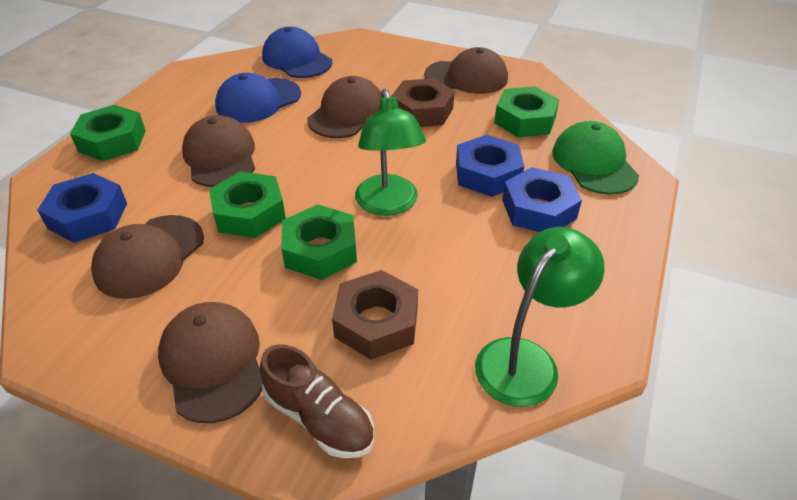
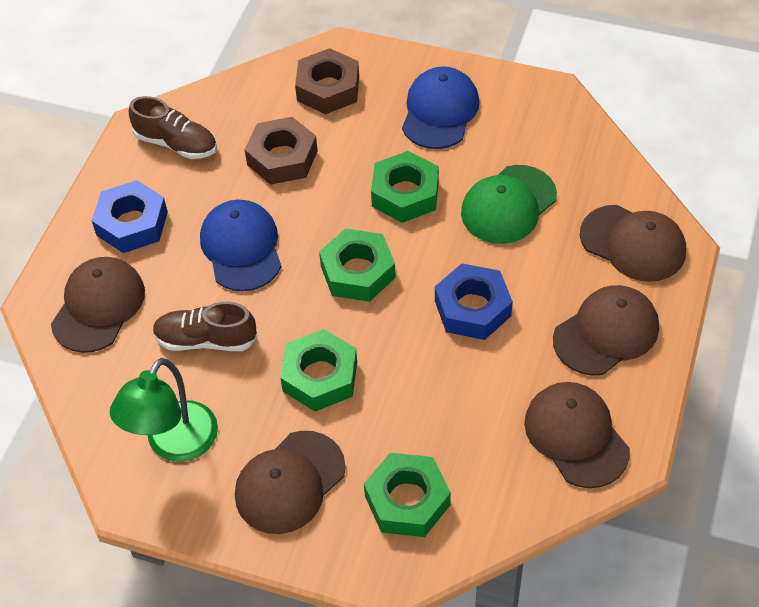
blue nut: 3 -> 2
brown shoe: 1 -> 2
green lamp: 2 -> 1

